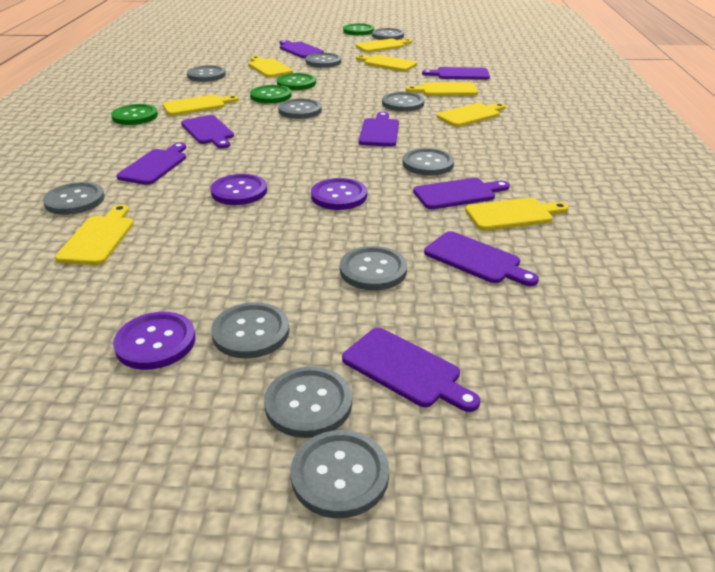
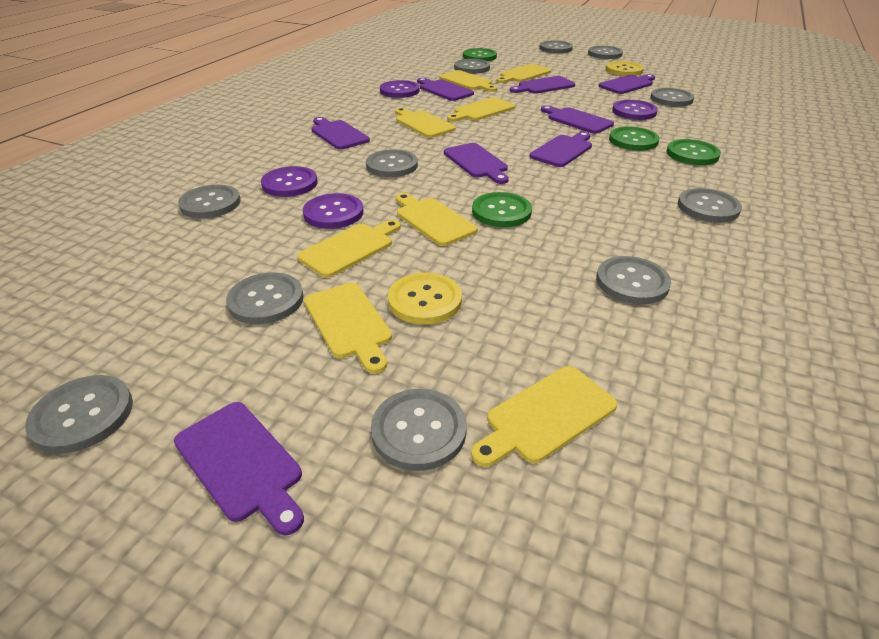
purple button: 3 -> 4
yellow button: 0 -> 2

